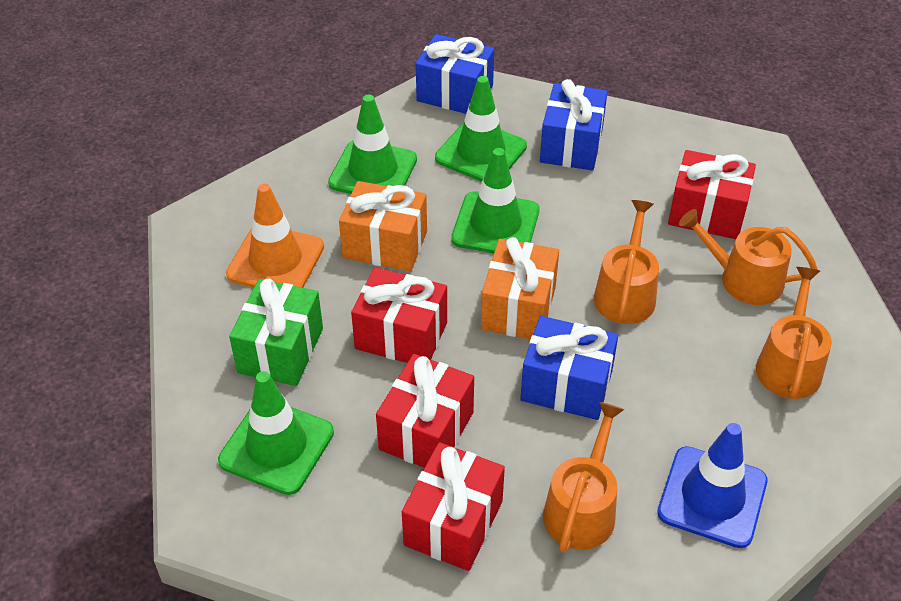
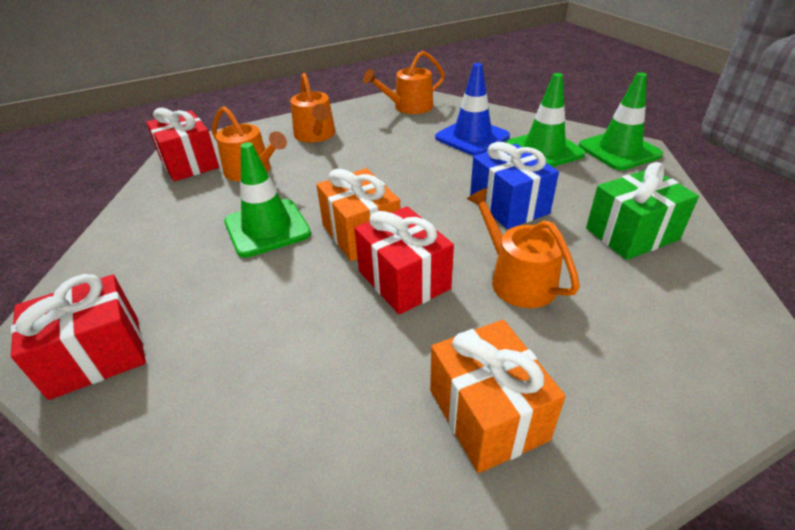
blue gift: 3 -> 1
green traffic cone: 4 -> 3
orange traffic cone: 1 -> 0
red gift: 4 -> 3

